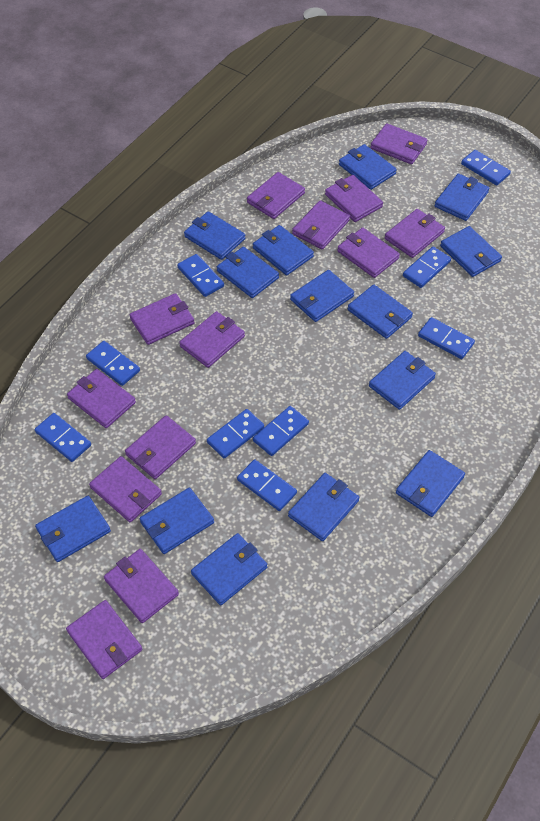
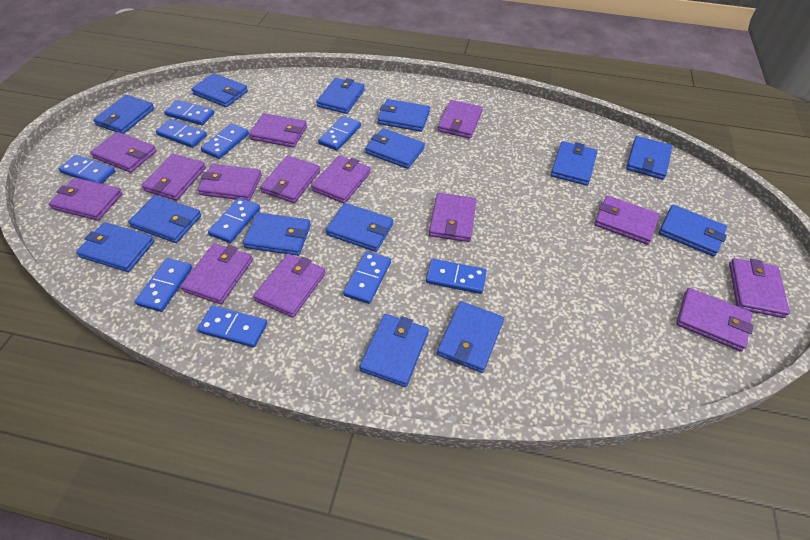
blue domino: 9 -> 10
purple wallet: 13 -> 14

